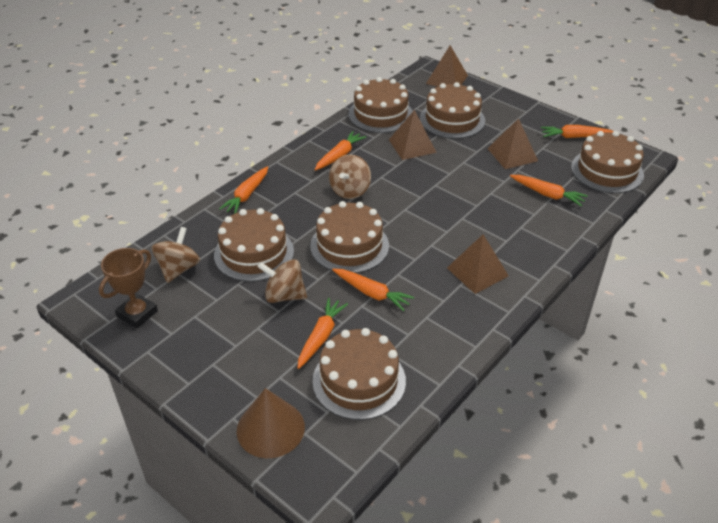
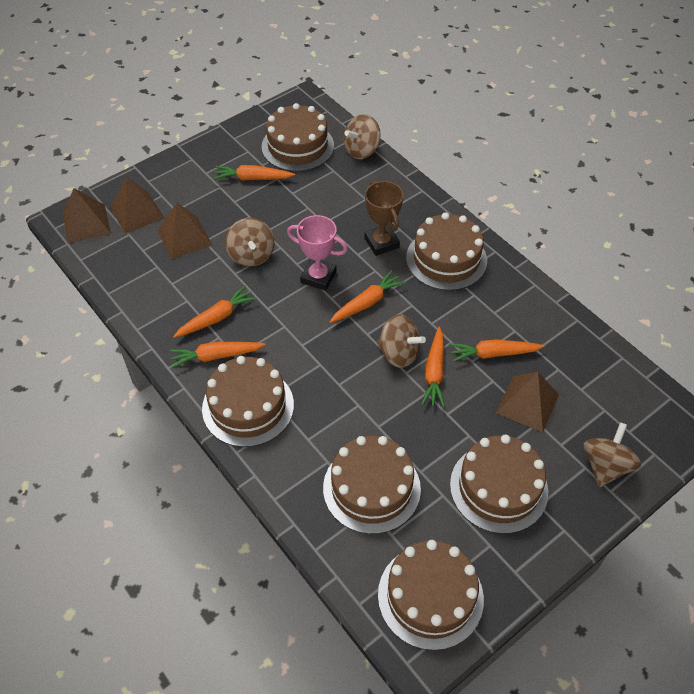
brown cone: 1 -> 0
brown spinning top: 3 -> 4
pink trophy: 0 -> 1

